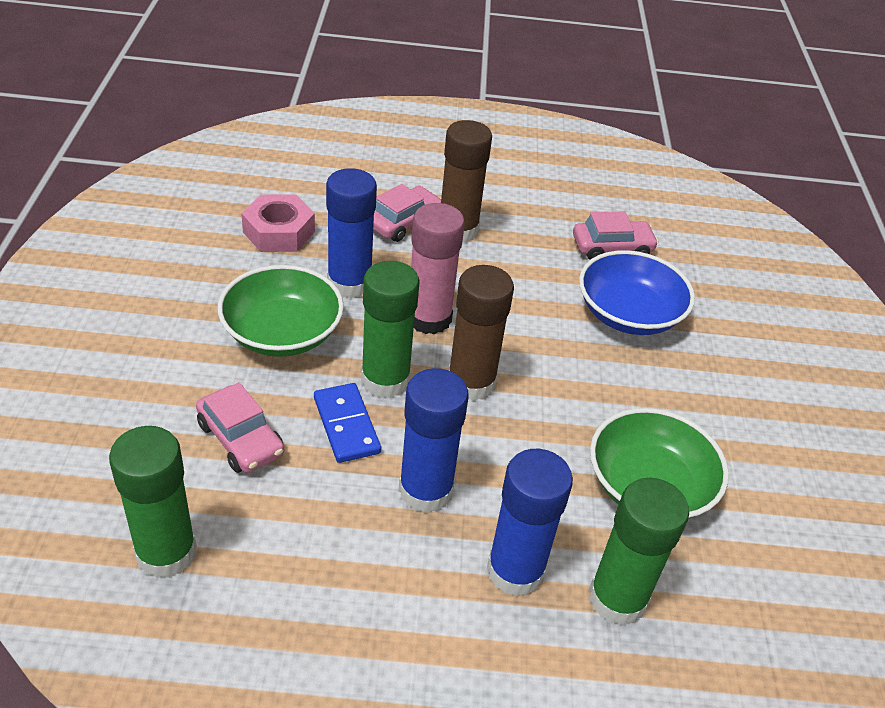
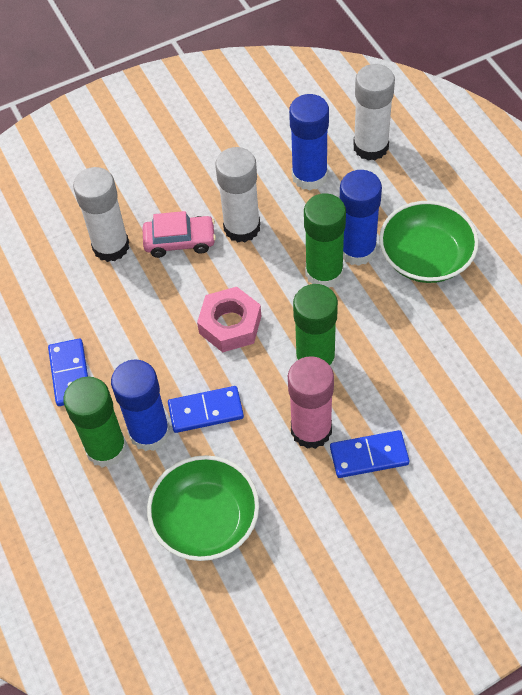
blue bowl: 1 -> 0
blue domino: 1 -> 3
brown glue stick: 2 -> 0
pink car: 3 -> 1
white glue stick: 0 -> 3

